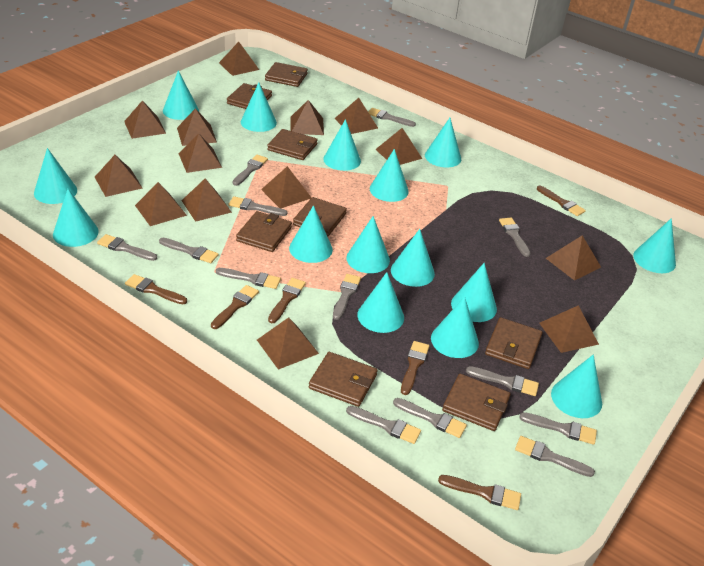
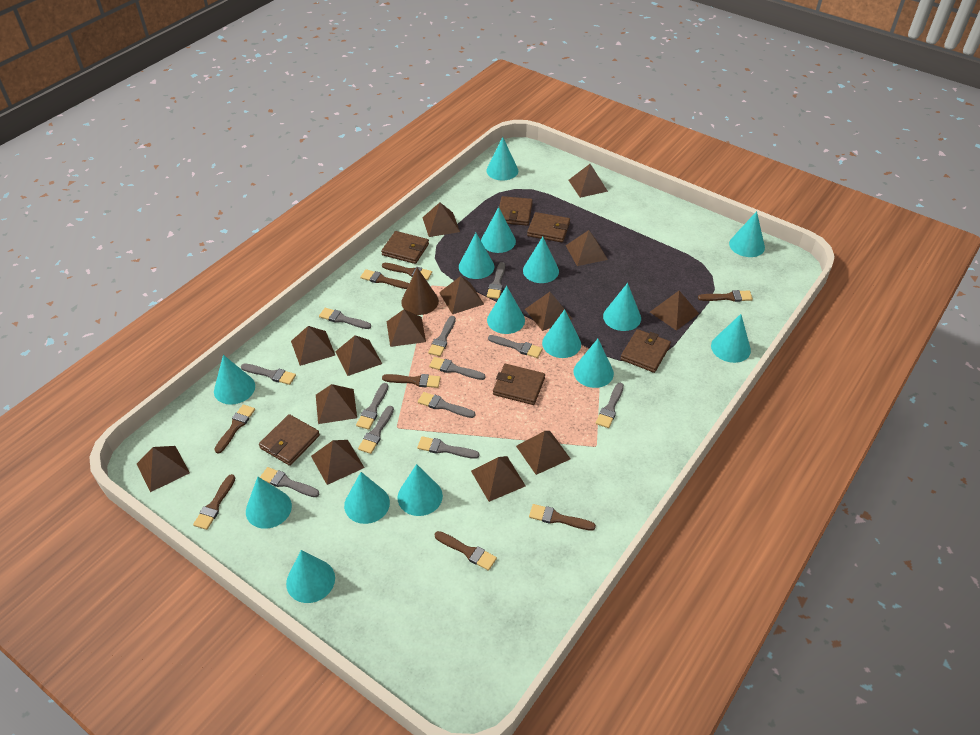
brown brush: 6 -> 8
brown cone: 0 -> 1
brown wallet: 8 -> 6
grey brush: 13 -> 12

